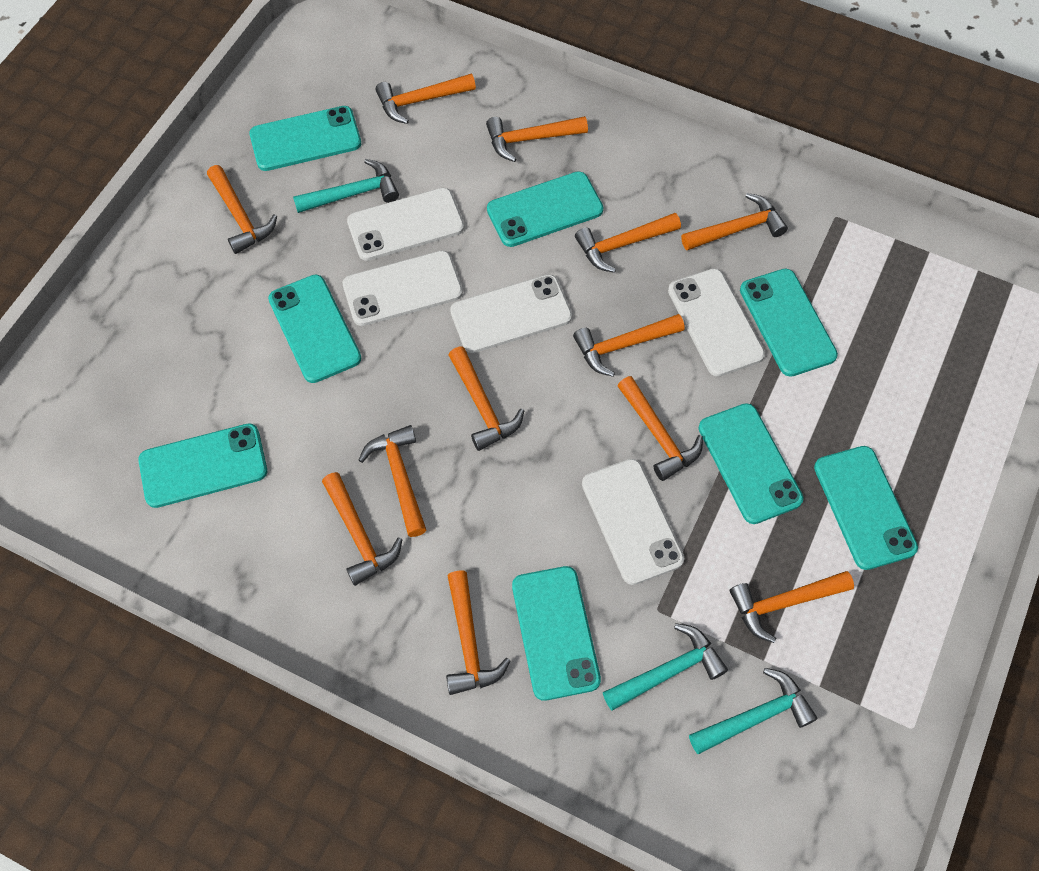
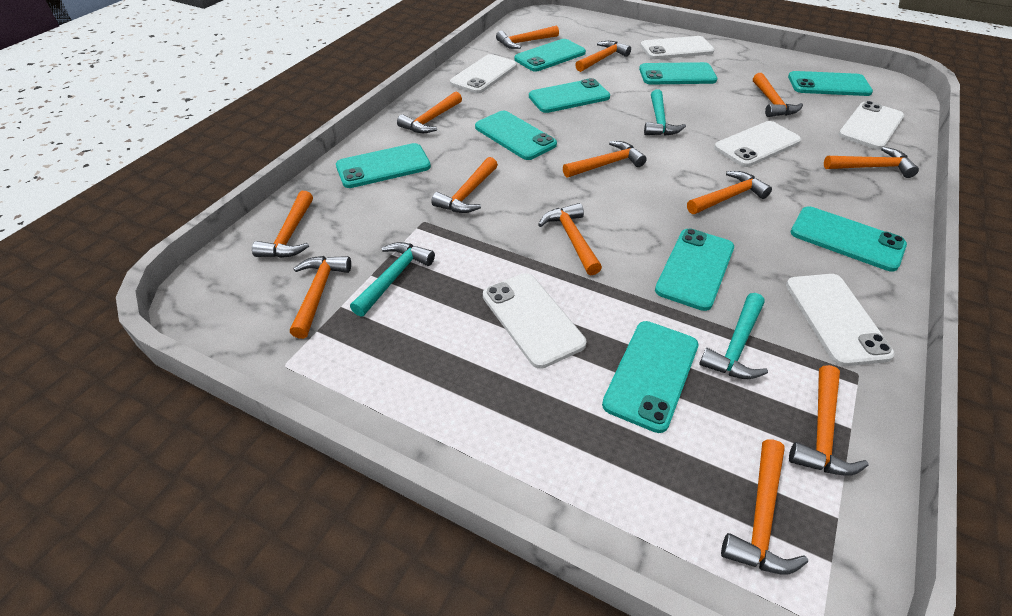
orange hammer: 12 -> 13
turquoise phone: 8 -> 9
white phone: 5 -> 6

